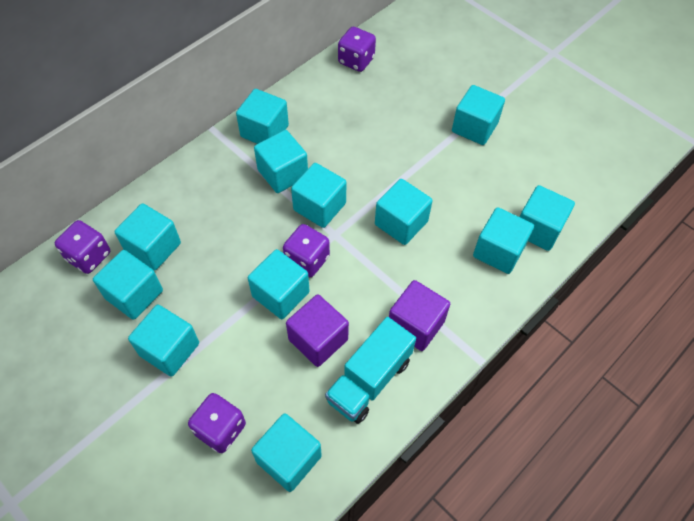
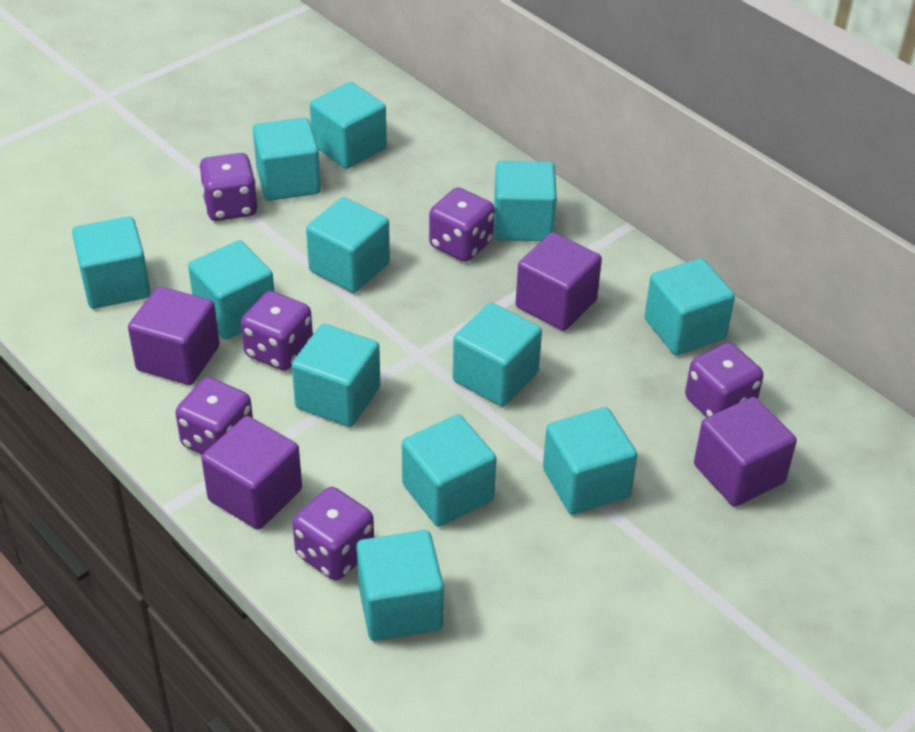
purple cube: 2 -> 4
purple dice: 4 -> 6
turquoise truck: 1 -> 0

